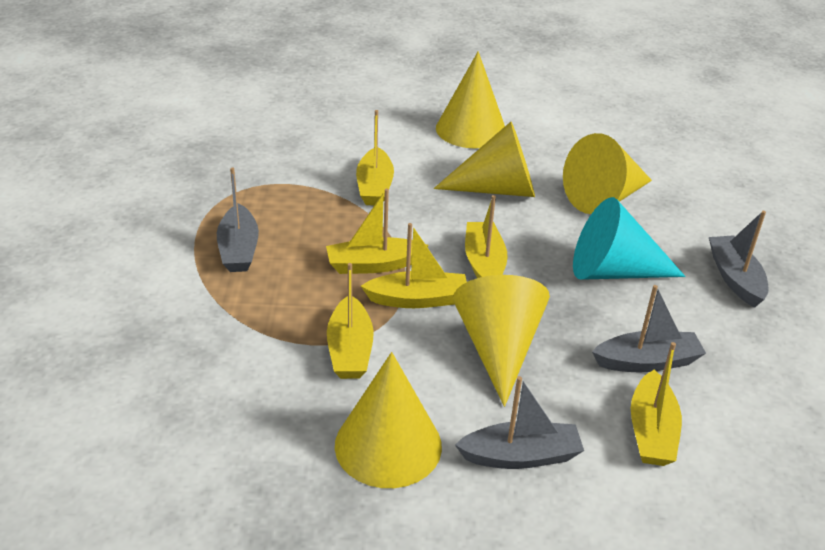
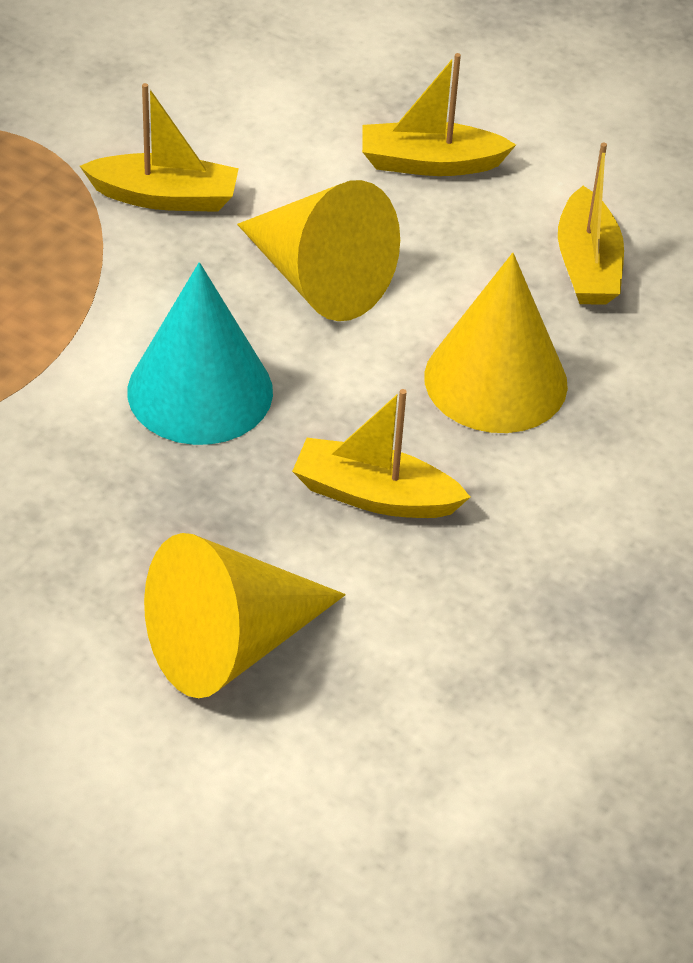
grey boat: 4 -> 0
yellow boat: 6 -> 4
yellow cone: 5 -> 3

